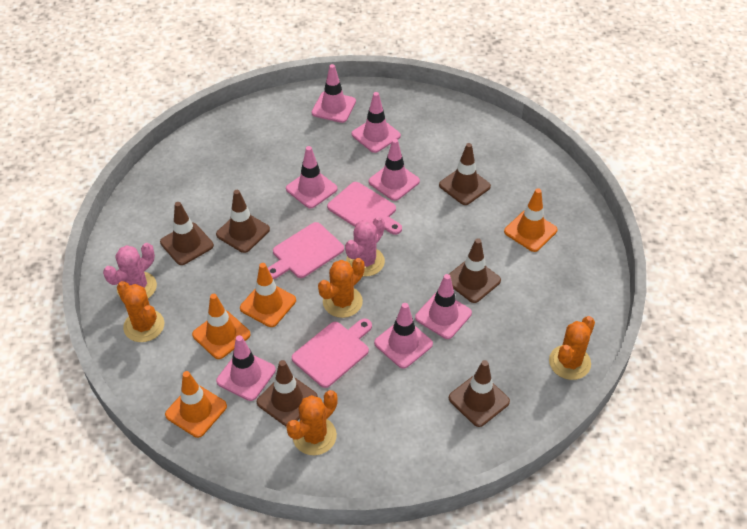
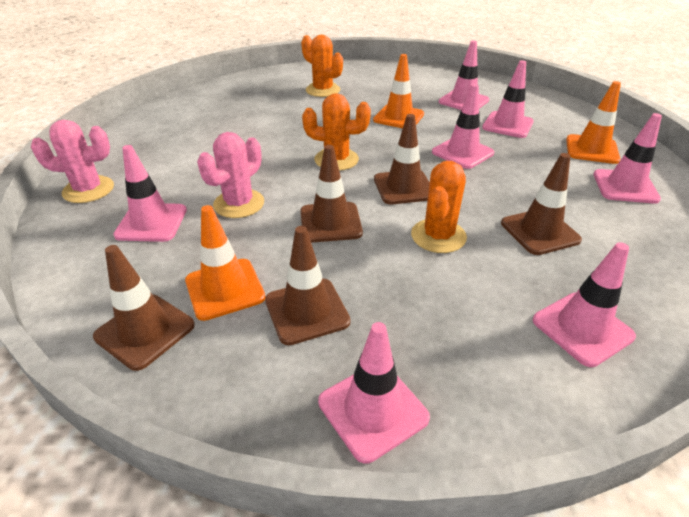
brown traffic cone: 6 -> 5
orange cactus: 4 -> 3
orange traffic cone: 4 -> 3
pink cutting board: 3 -> 0

